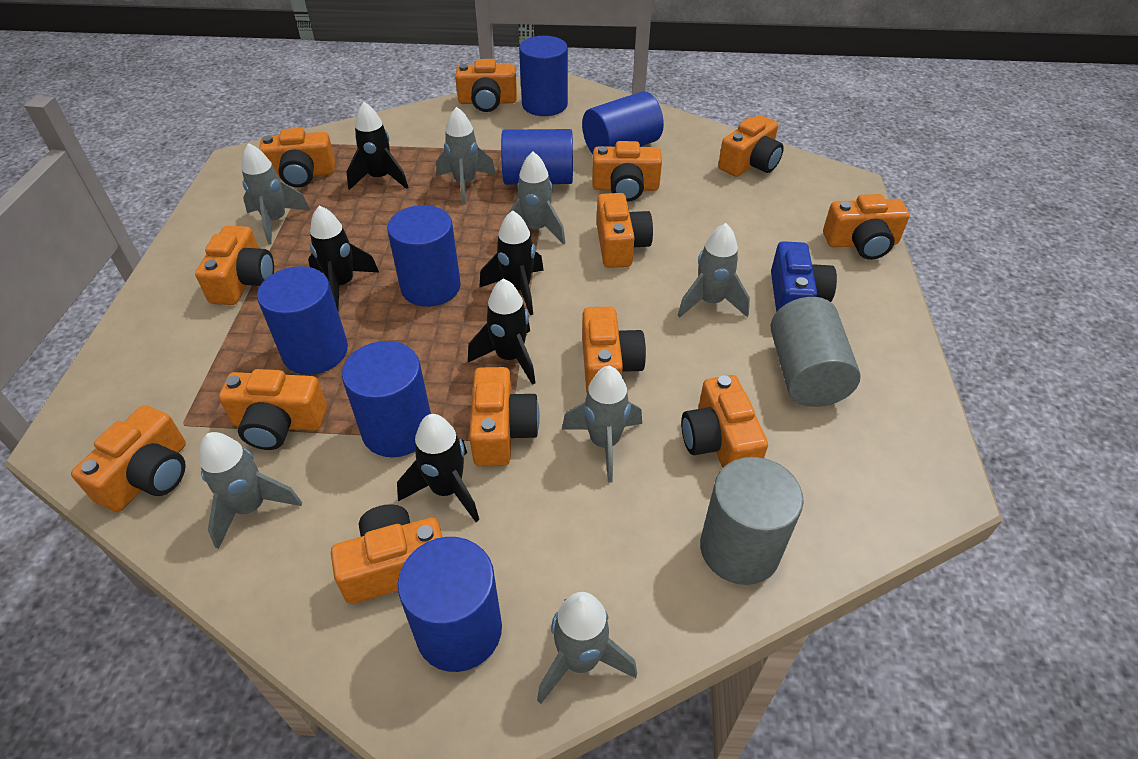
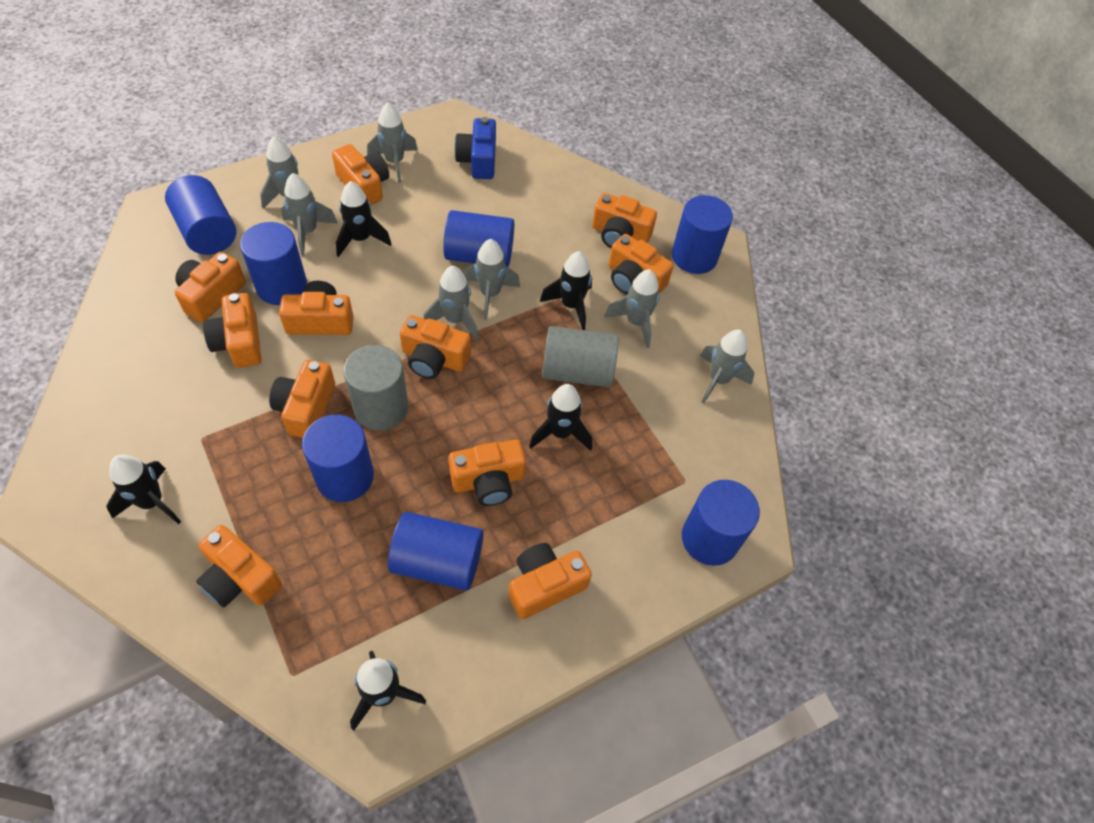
orange camera: 13 -> 11

